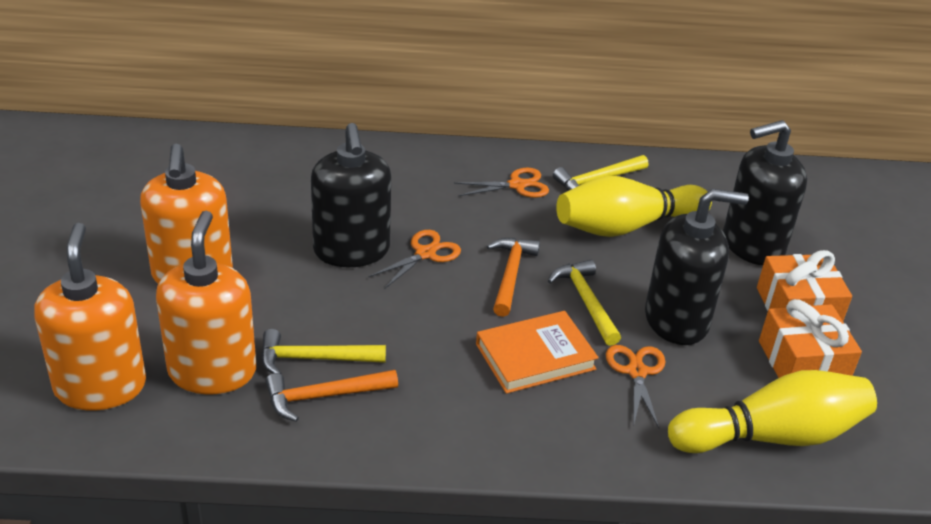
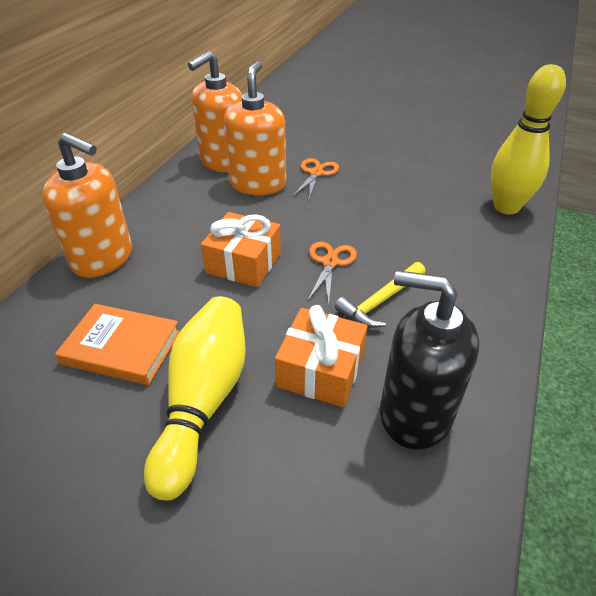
black soap dispenser: 3 -> 1
orange hammer: 2 -> 0
orange scissors: 3 -> 2
yellow hammer: 3 -> 1

